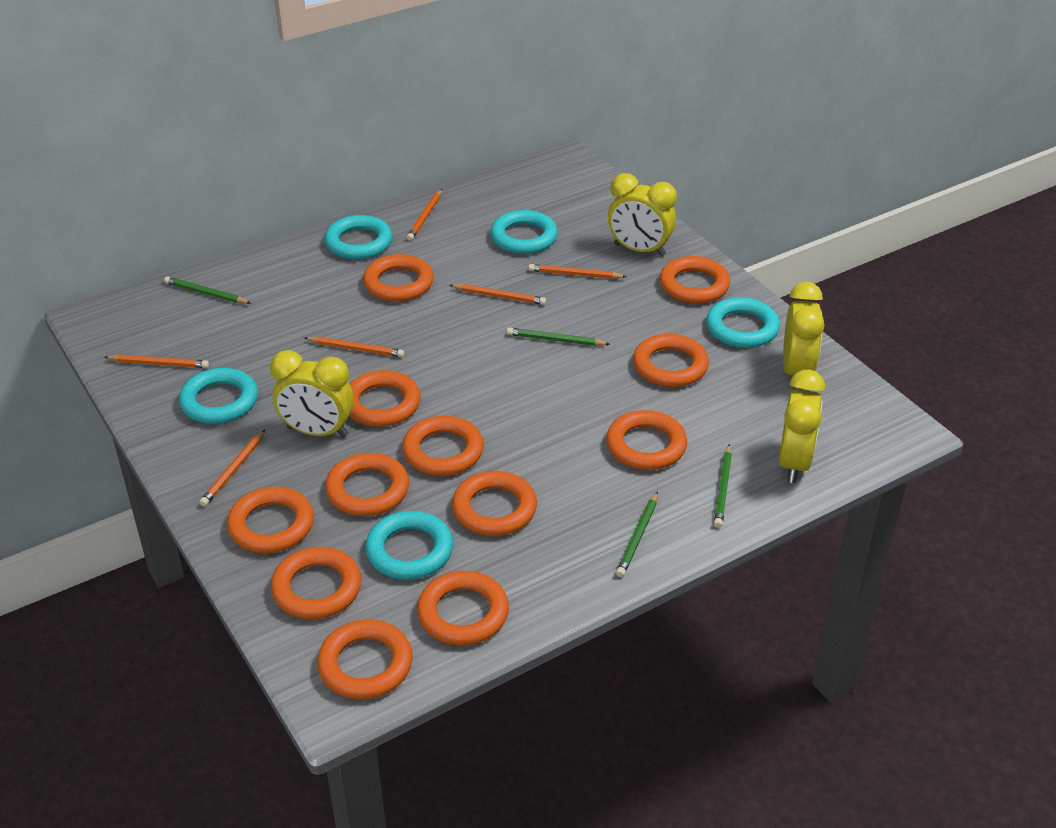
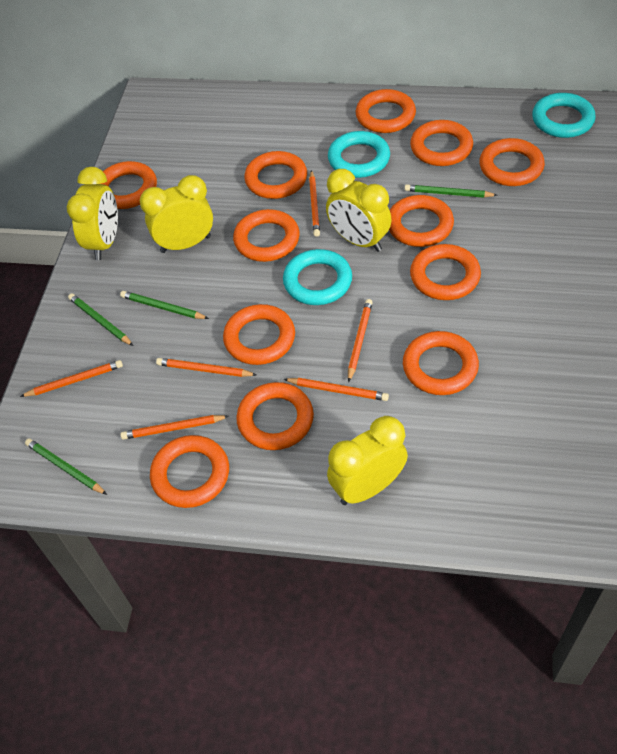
turquoise ring: 5 -> 3

